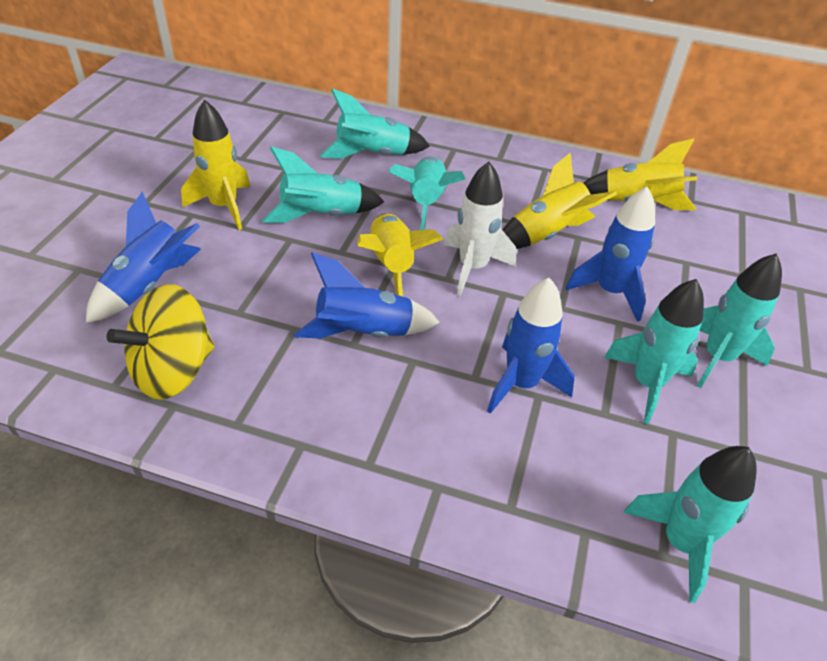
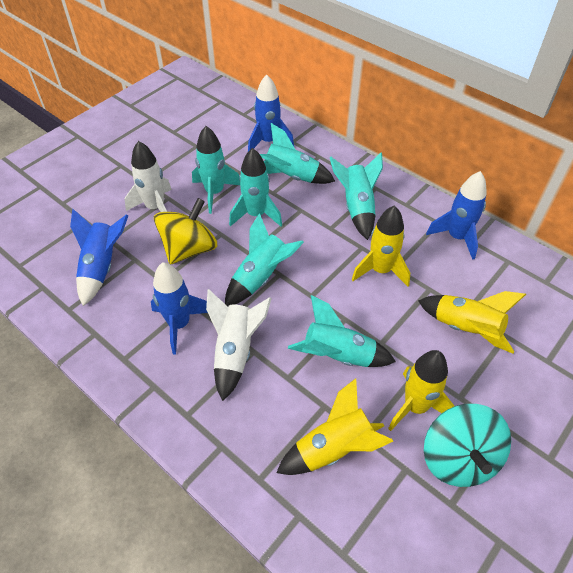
turquoise spinning top: 0 -> 1
white rocket: 1 -> 2

